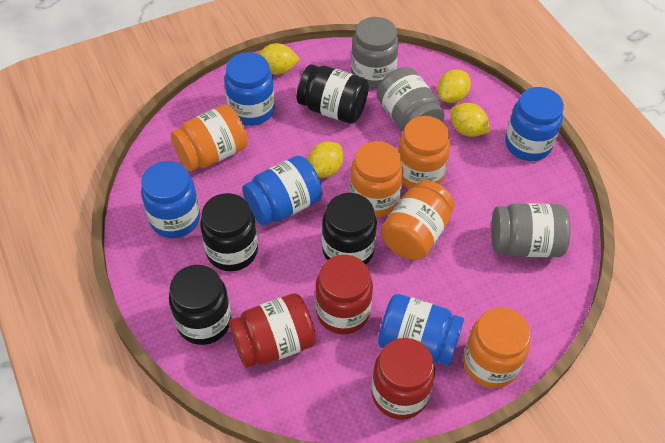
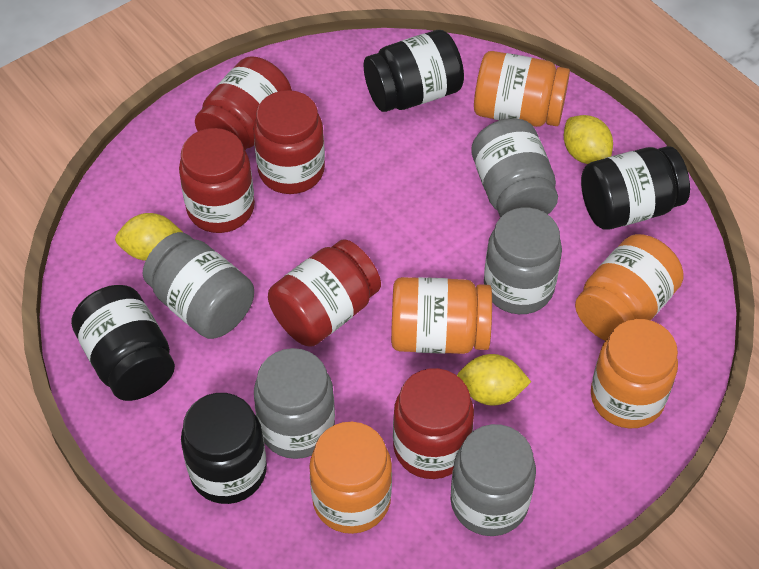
blue jar: 5 -> 0
grey jar: 3 -> 5
red jar: 3 -> 5
yellow lemon: 4 -> 3

